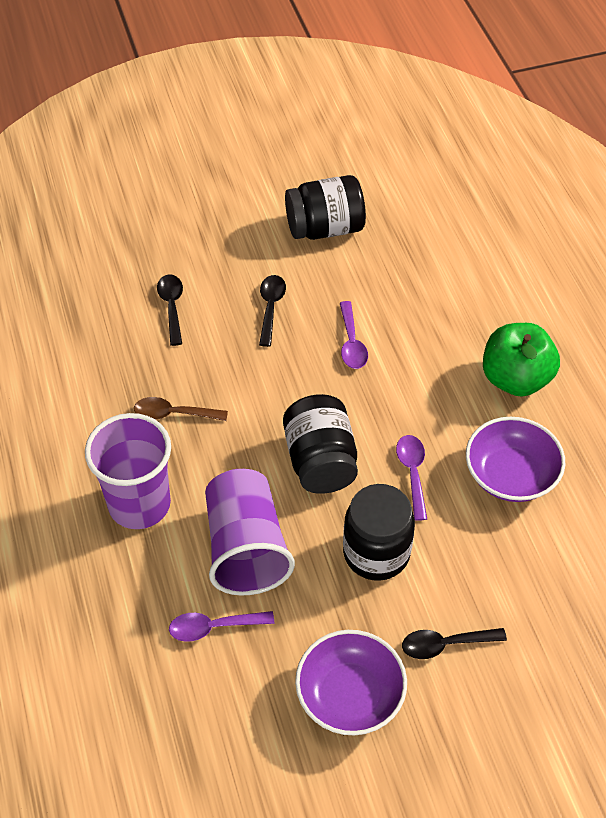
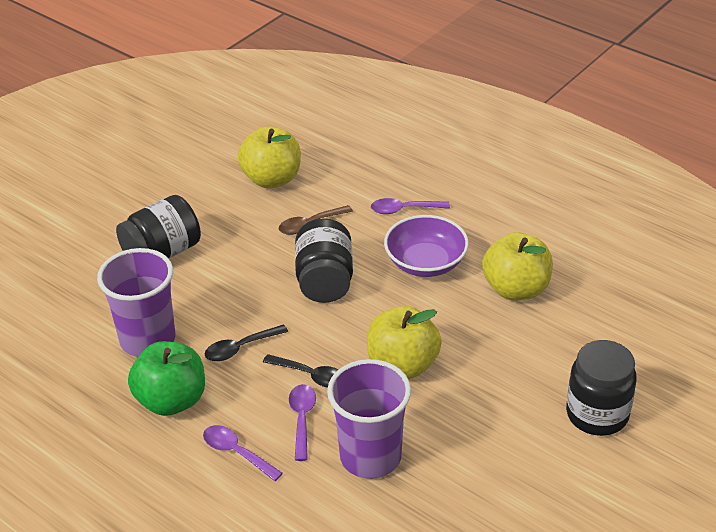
black spoon: 3 -> 2
purple bowl: 2 -> 1
yellow apple: 0 -> 3

